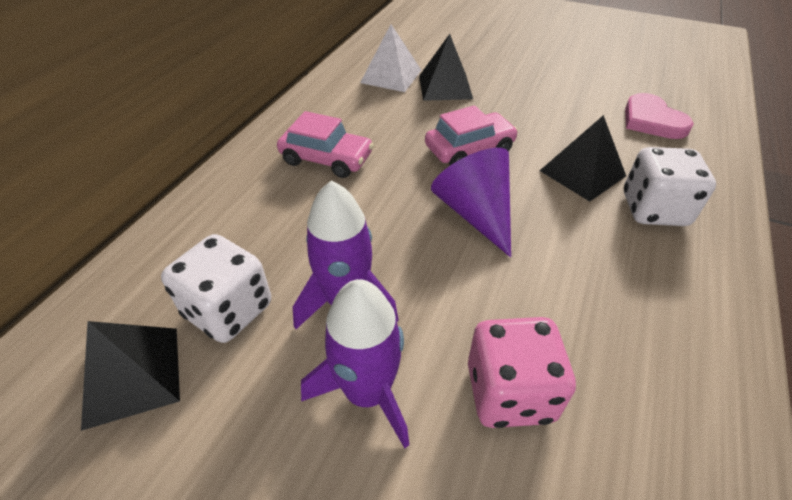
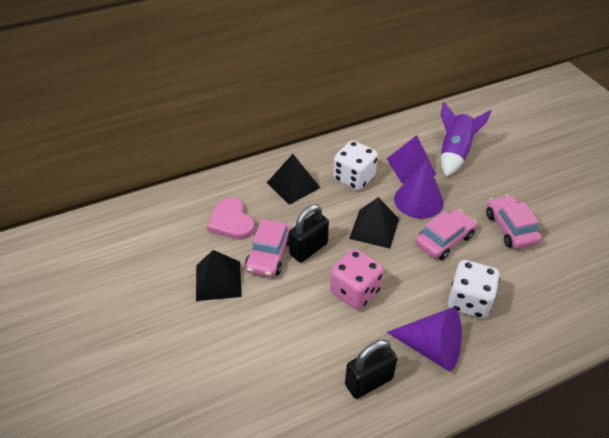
black padlock: 0 -> 2
pink car: 2 -> 3
purple cone: 1 -> 2
purple pyramid: 0 -> 1
purple rocket: 2 -> 1
white pyramid: 1 -> 0

